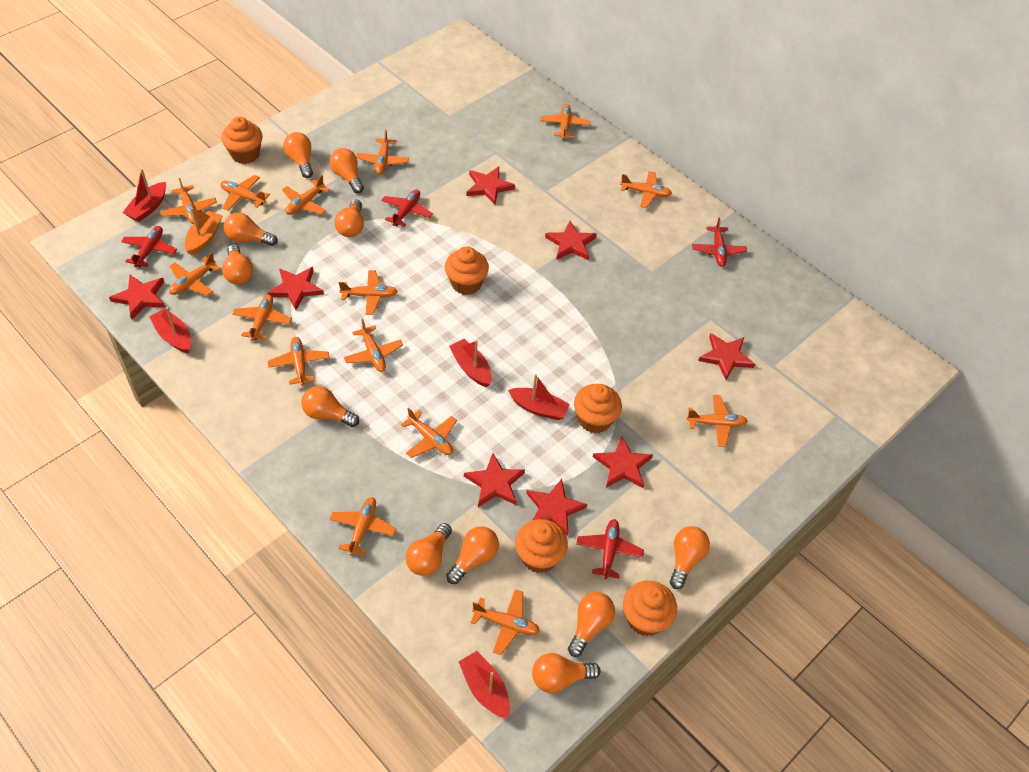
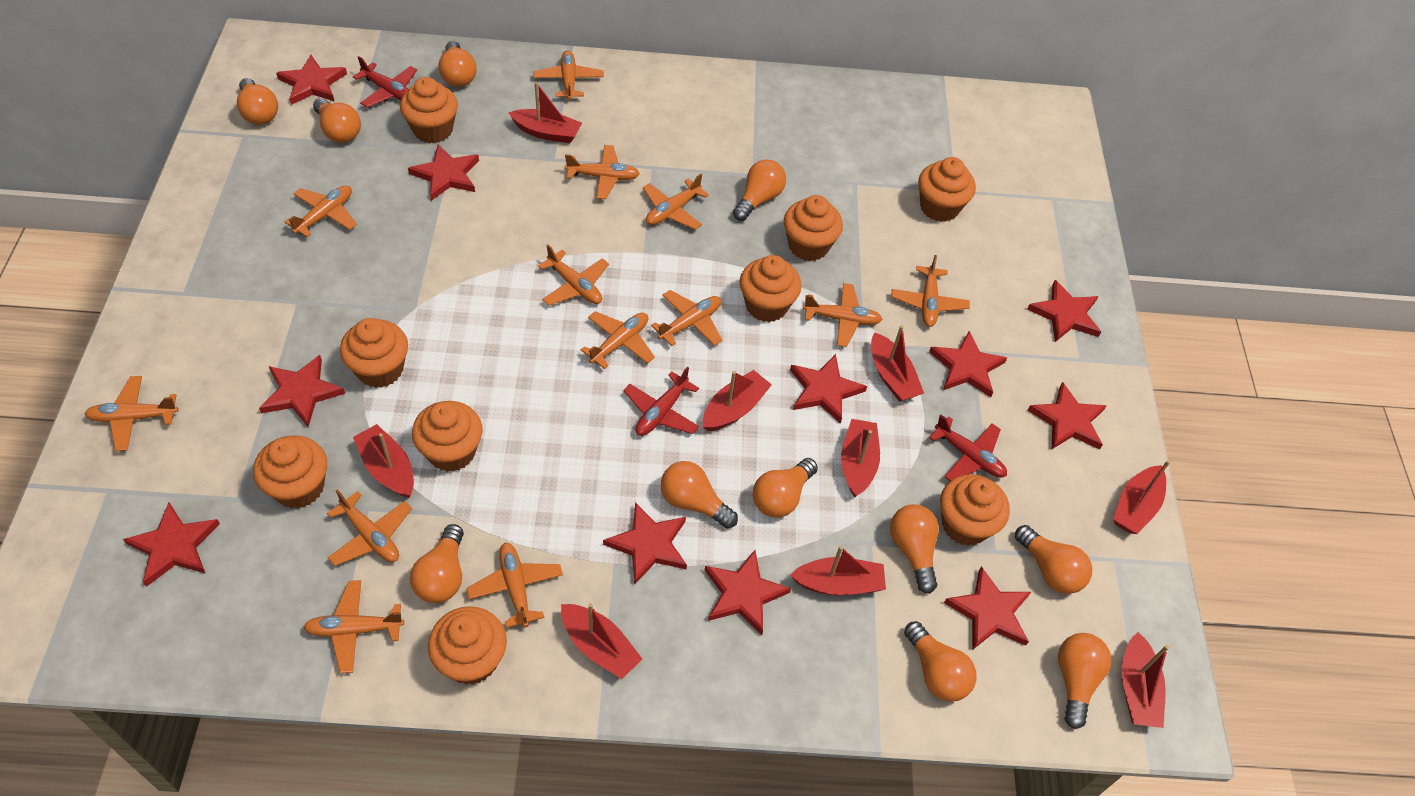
orange boat: 1 -> 0
orange cupcake: 5 -> 9
orange plane: 15 -> 13
red boat: 5 -> 9
red plane: 4 -> 3
red star: 8 -> 11

